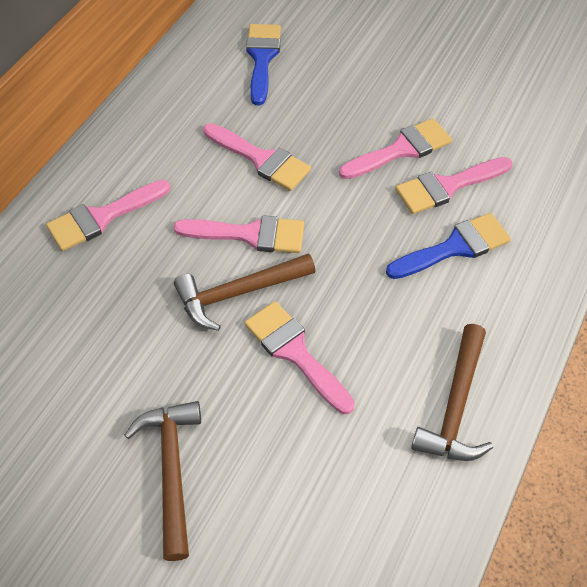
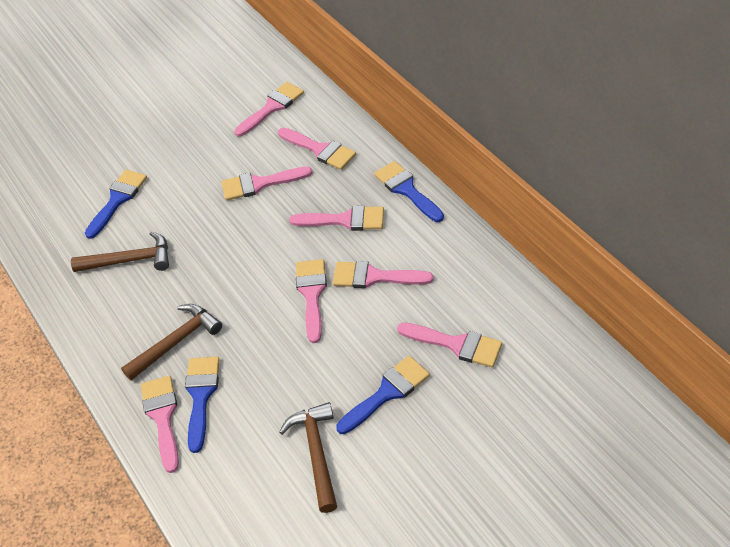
blue brush: 2 -> 4
pink brush: 6 -> 8

